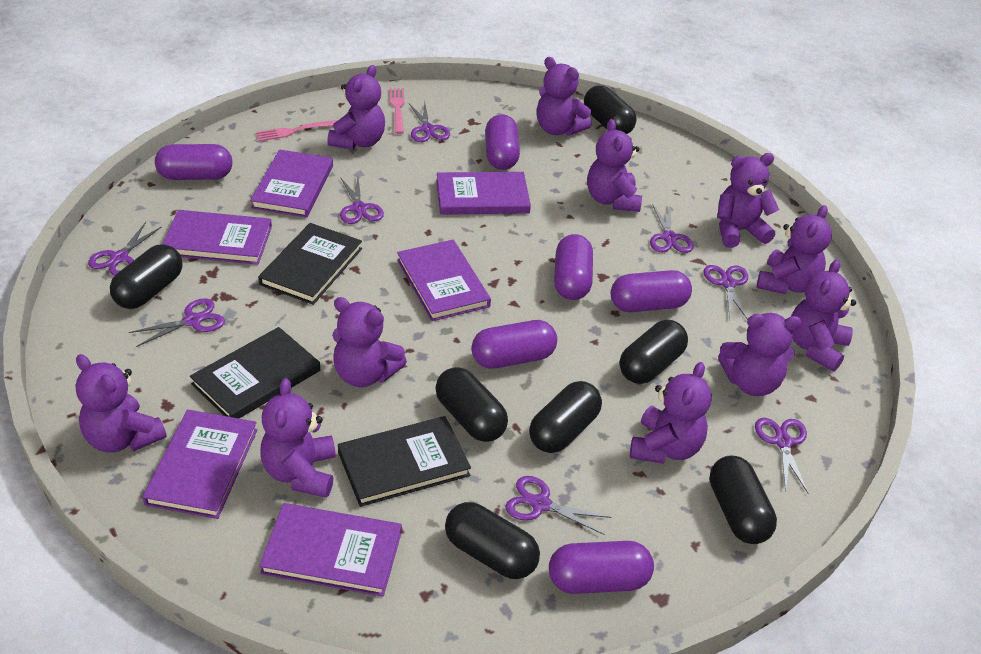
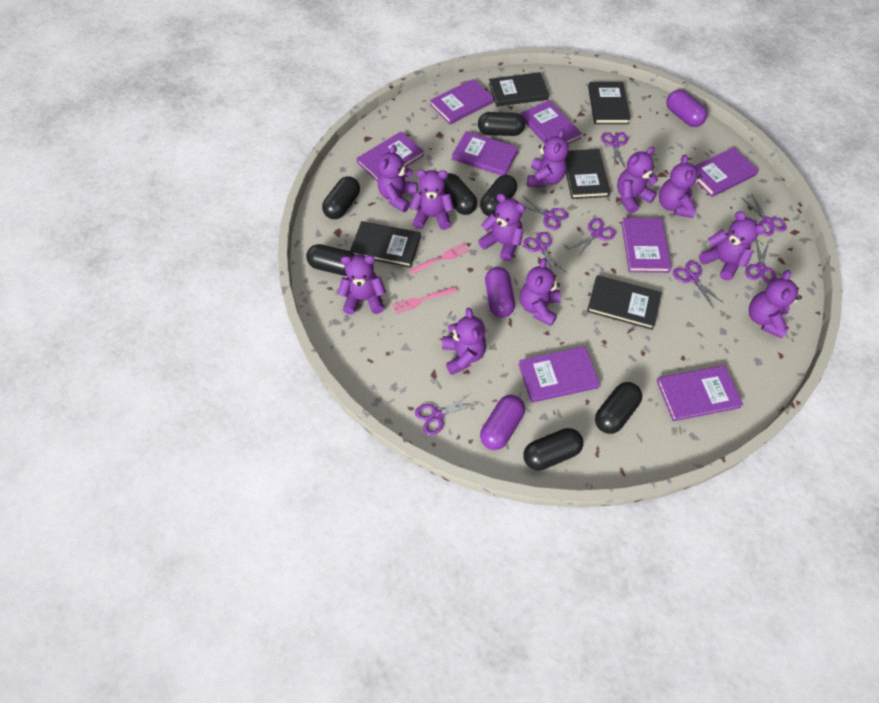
black book: 3 -> 5
purple book: 6 -> 8
purple capsule: 6 -> 3

